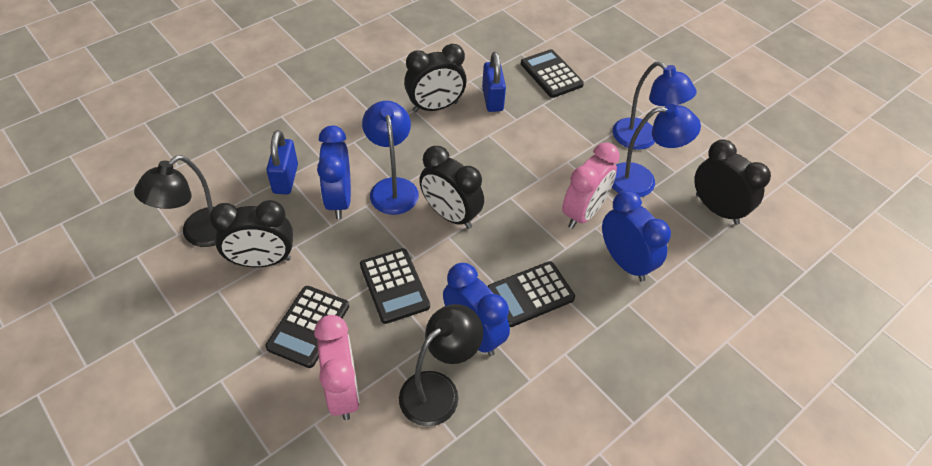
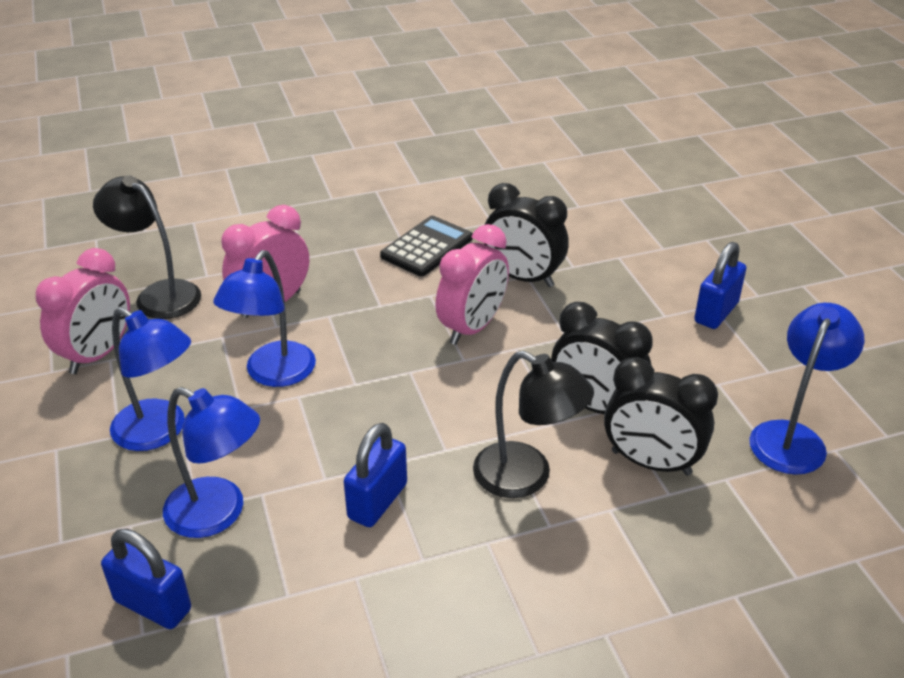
black calculator: 4 -> 1
black clock: 4 -> 3
blue clock: 3 -> 0
blue lamp: 3 -> 4
blue padlock: 2 -> 3
pink clock: 2 -> 3

